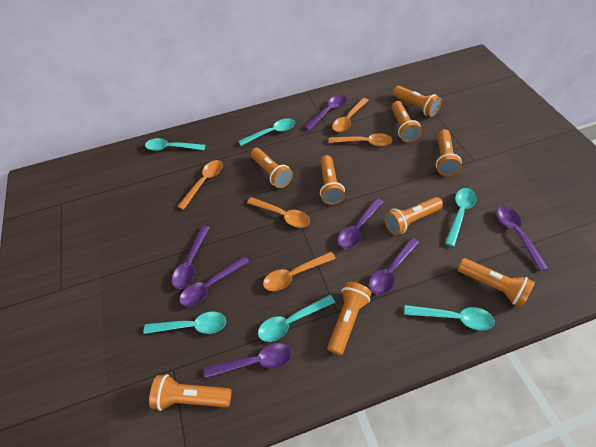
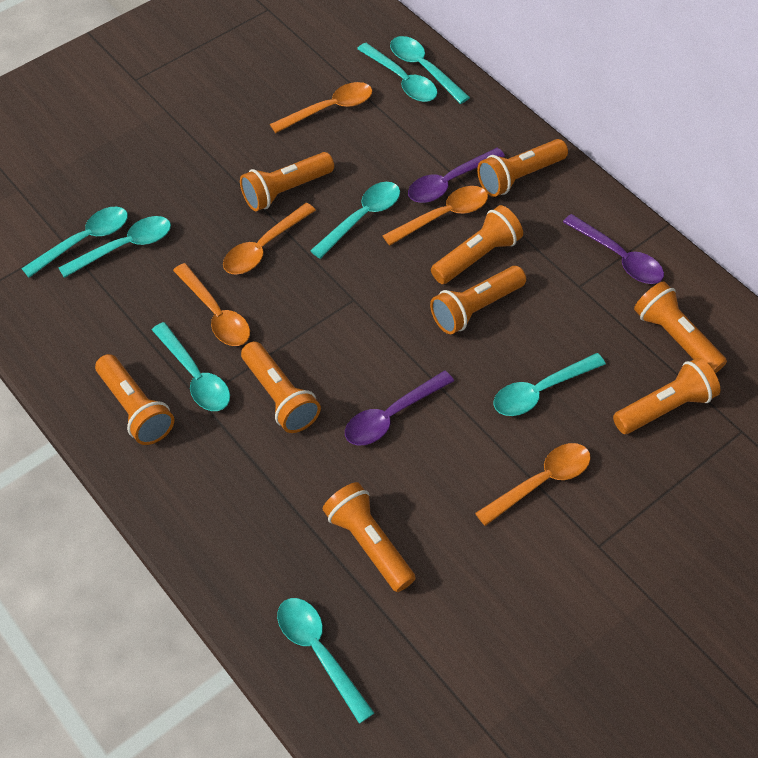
purple spoon: 7 -> 3
turquoise spoon: 6 -> 8

